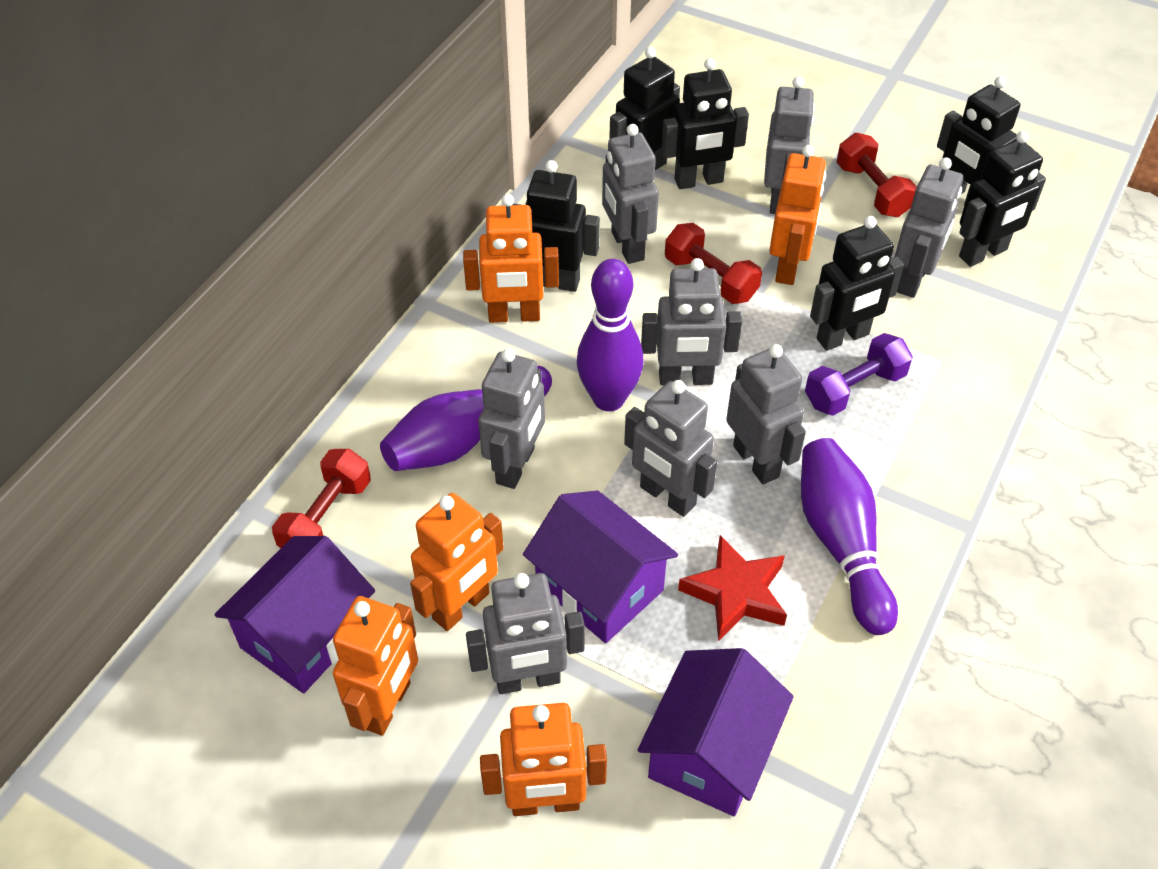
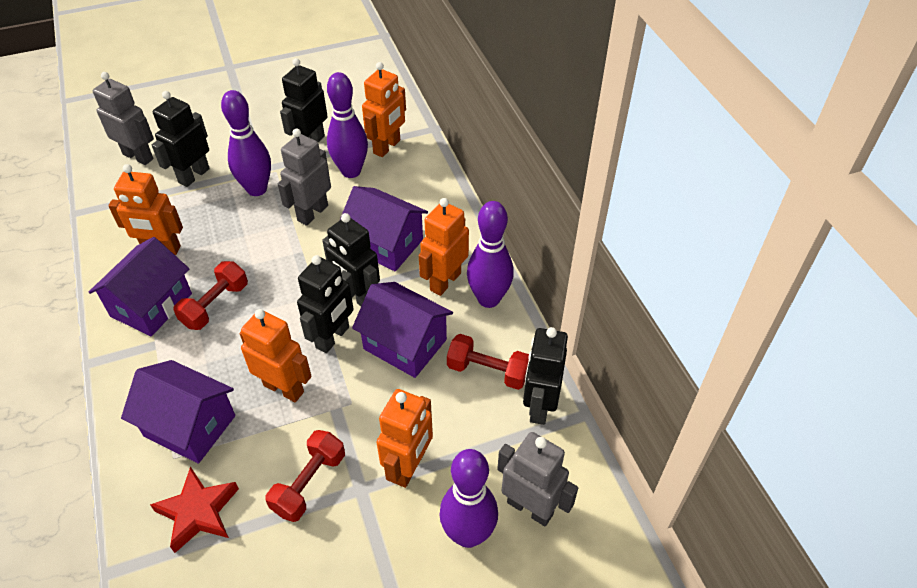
black robot: 6 -> 5
grey robot: 8 -> 3
purple bowling pin: 3 -> 4
purple dumbbell: 1 -> 0
purple house: 3 -> 4

